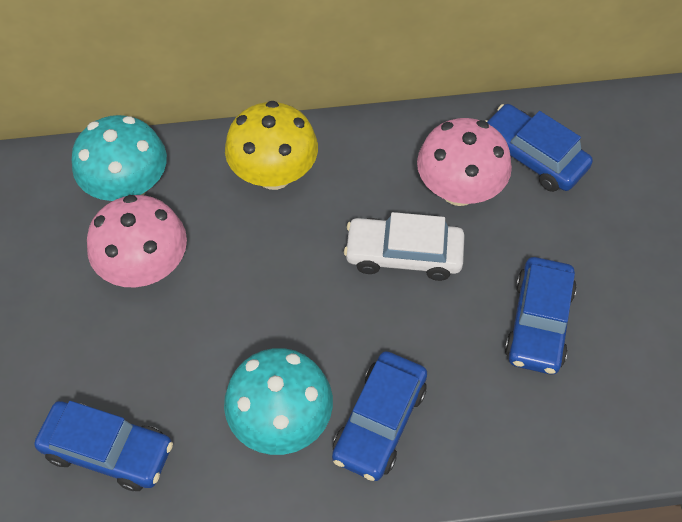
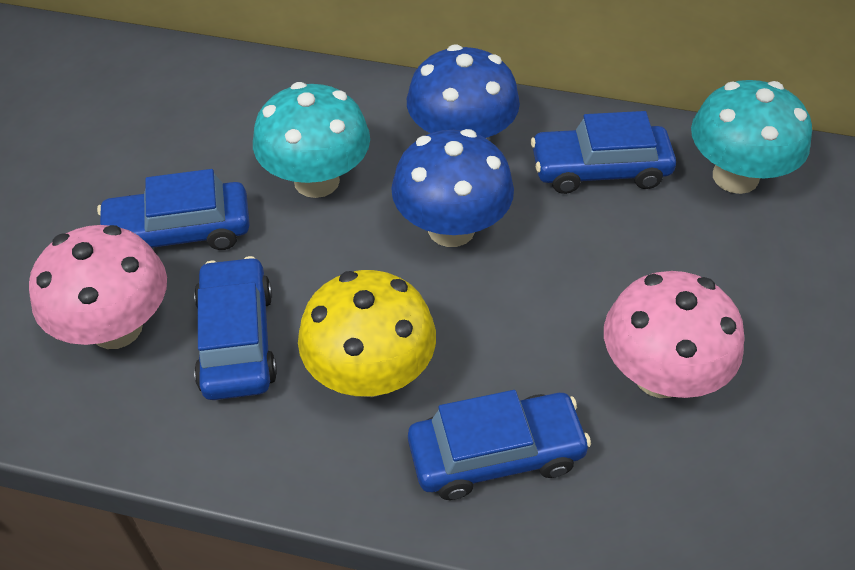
blue mushroom: 0 -> 2
white car: 1 -> 0

